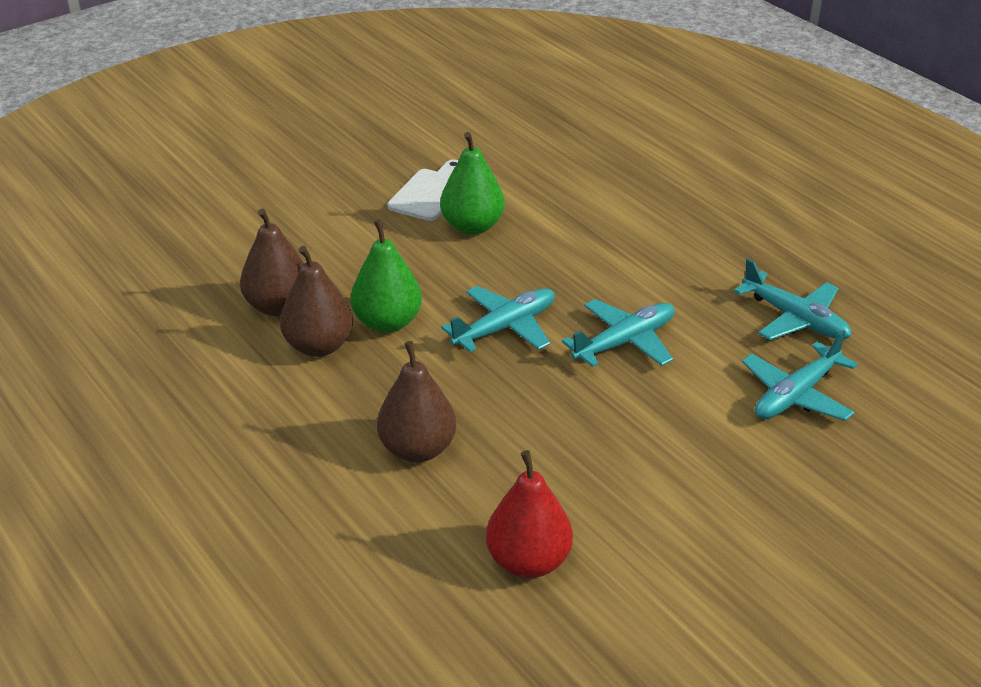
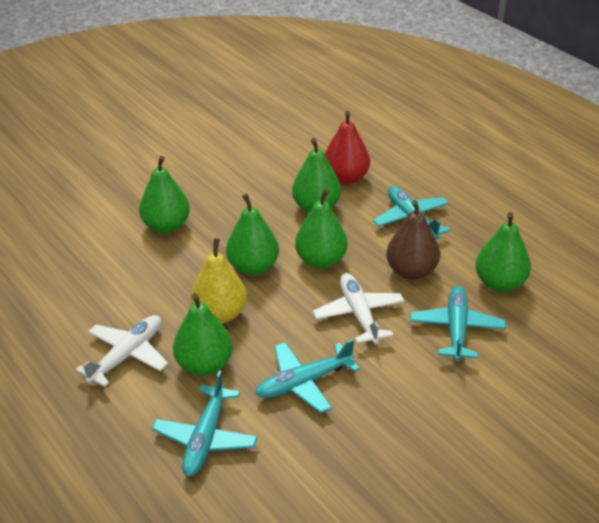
brown pear: 3 -> 1
green pear: 2 -> 6
white cutting board: 1 -> 0
white plane: 0 -> 2
yellow pear: 0 -> 1

